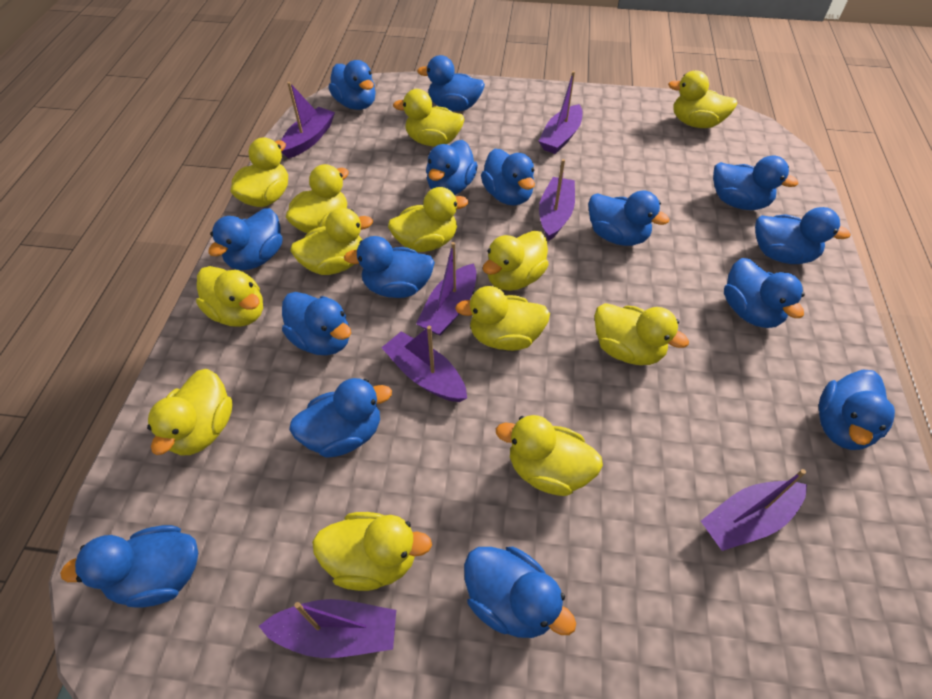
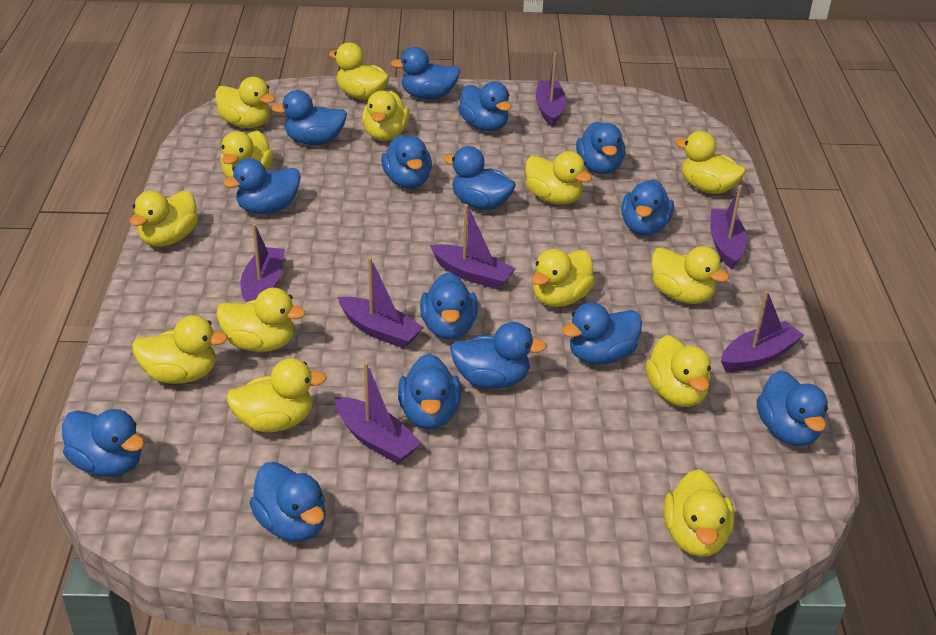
yellow duck: 13 -> 14

